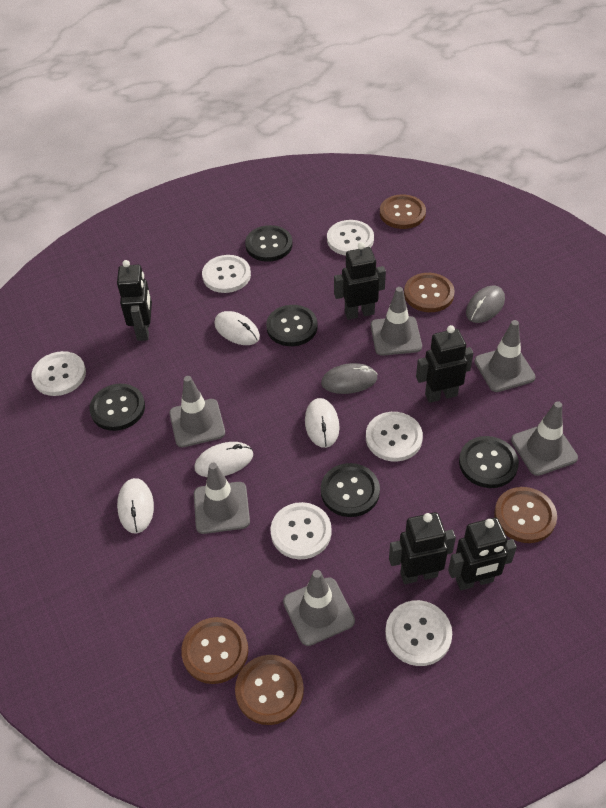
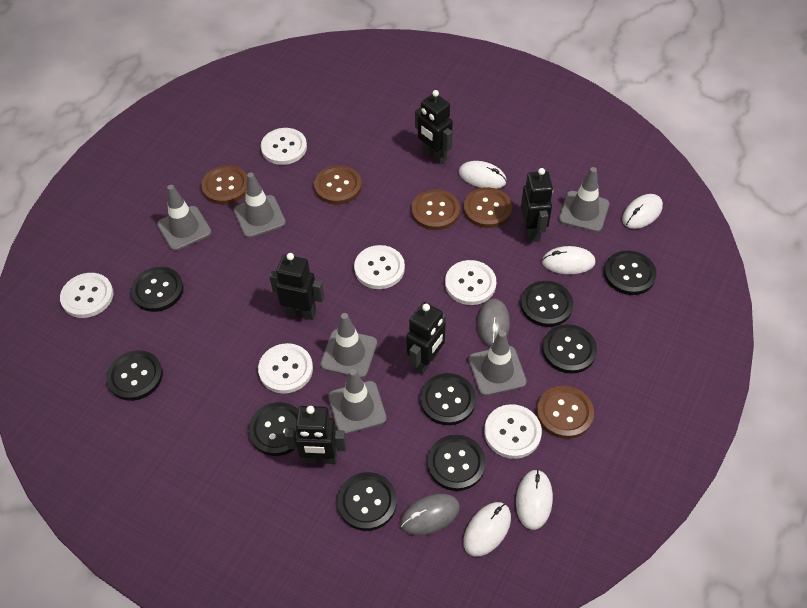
black button: 5 -> 9
white mouse: 4 -> 5

